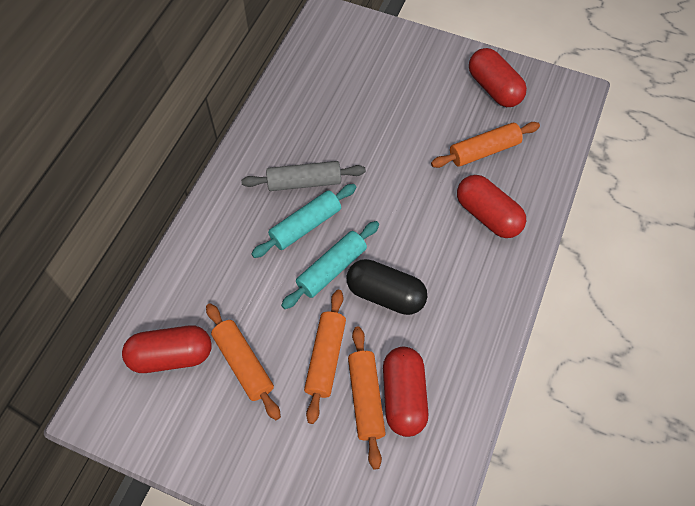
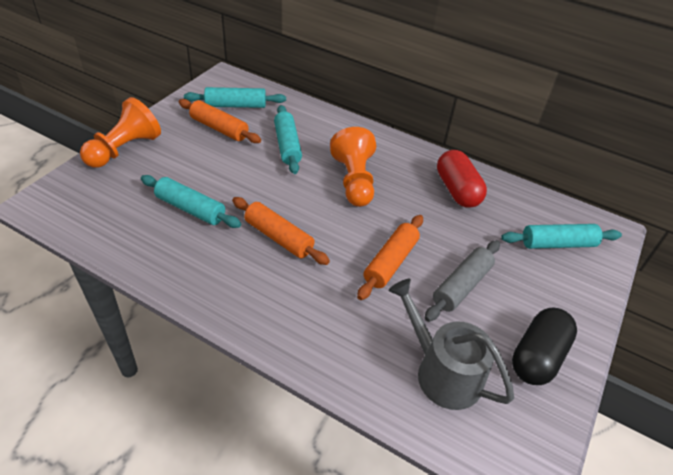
grey watering can: 0 -> 1
orange pawn: 0 -> 2
orange rolling pin: 4 -> 3
red capsule: 4 -> 1
turquoise rolling pin: 2 -> 4

